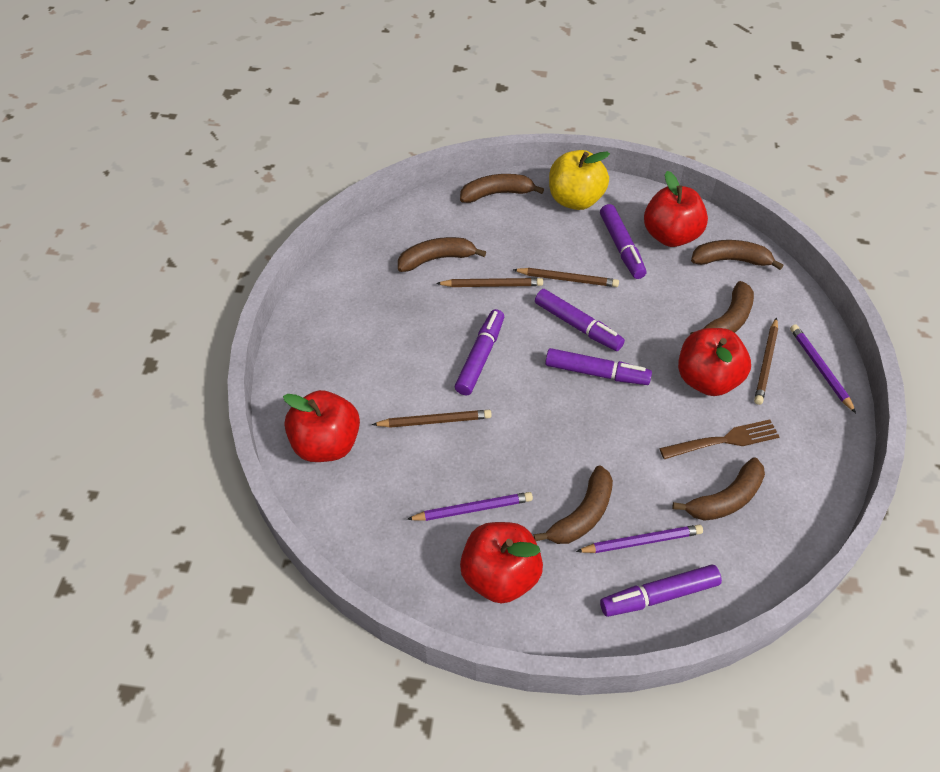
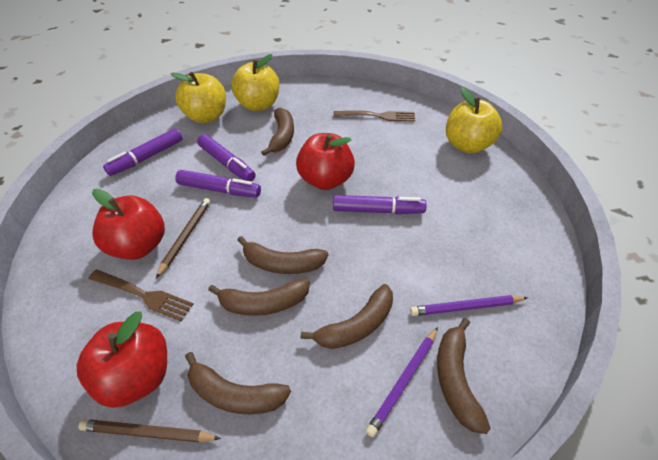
brown fork: 1 -> 2
brown pencil: 4 -> 2
purple marker: 5 -> 4
purple pencil: 3 -> 2
red apple: 4 -> 3
yellow apple: 1 -> 3

